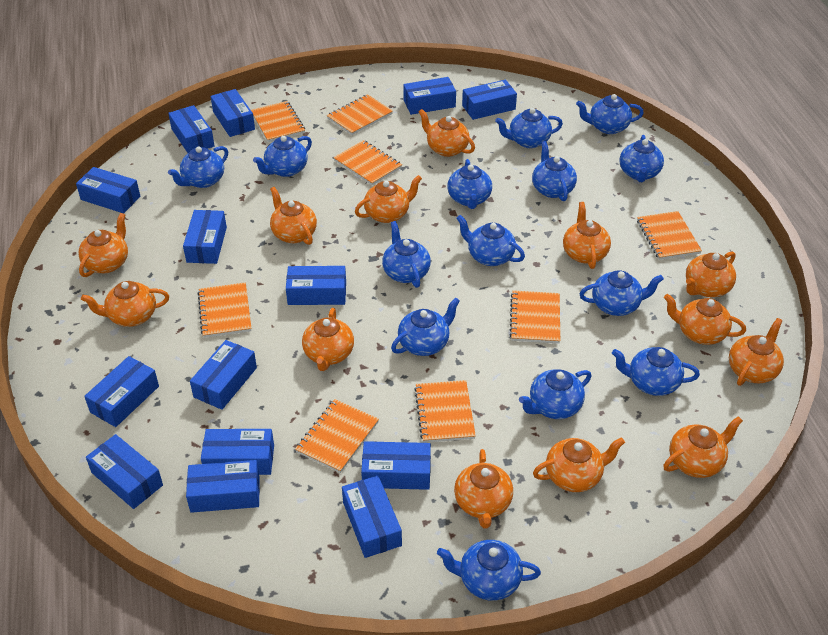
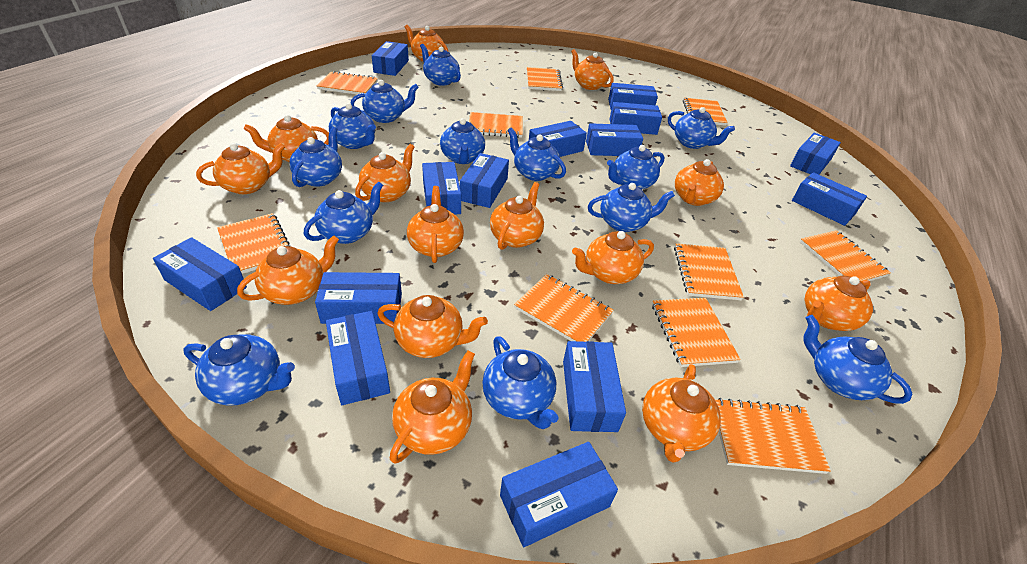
blue teapot: 14 -> 13
orange notebook: 8 -> 10
orange teapot: 13 -> 14

